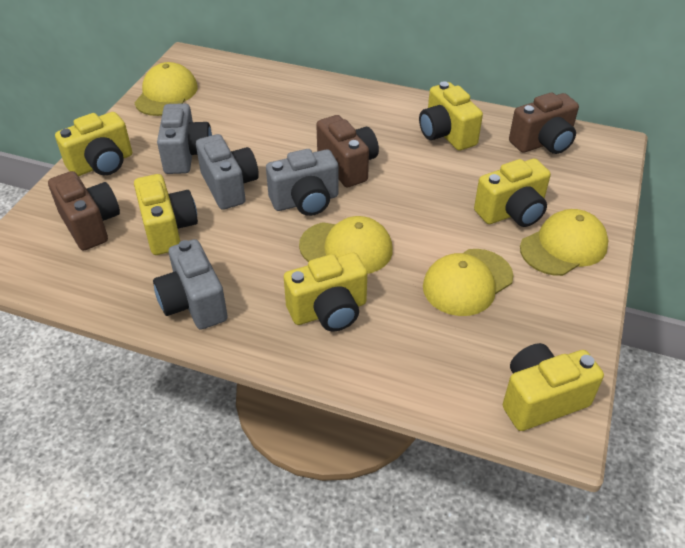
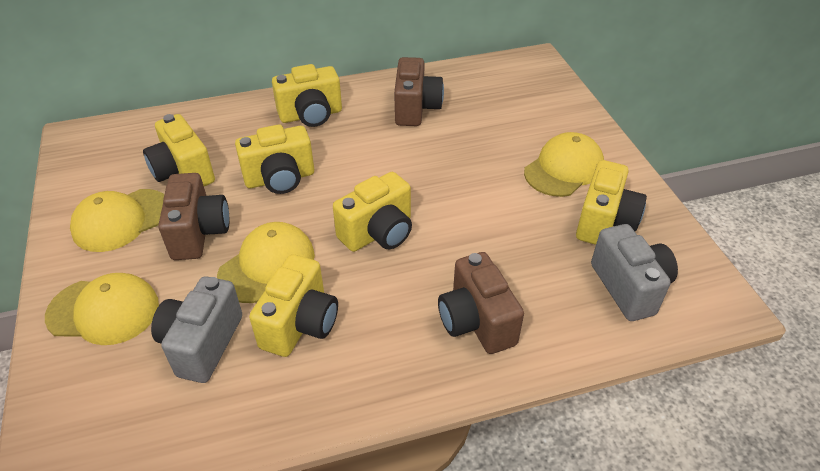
grey camera: 4 -> 2

